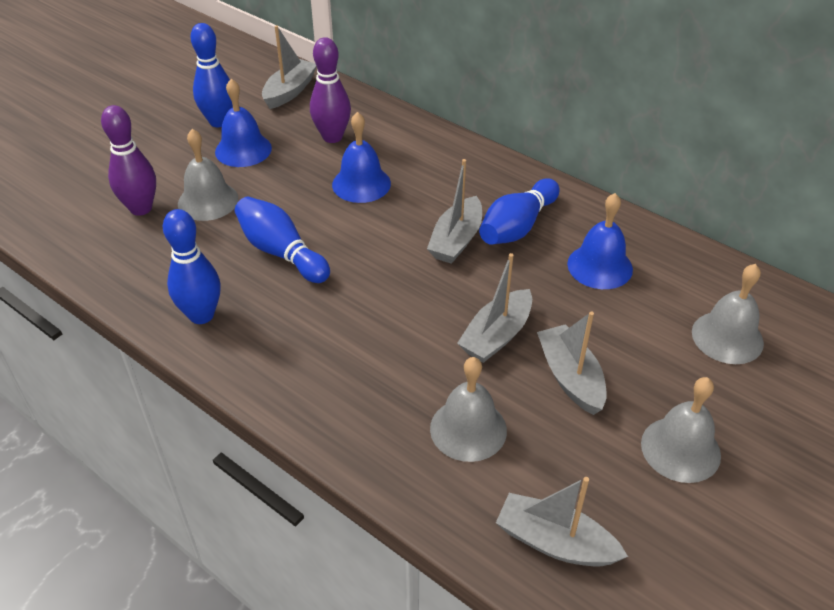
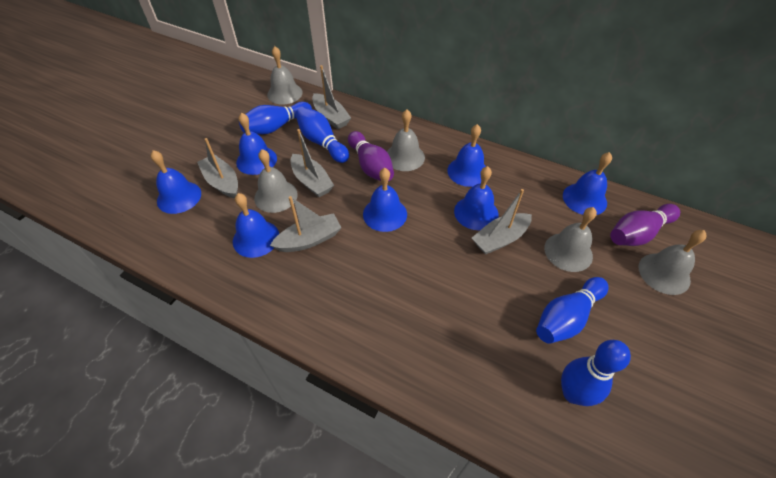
blue bell: 3 -> 7
grey bell: 4 -> 5

